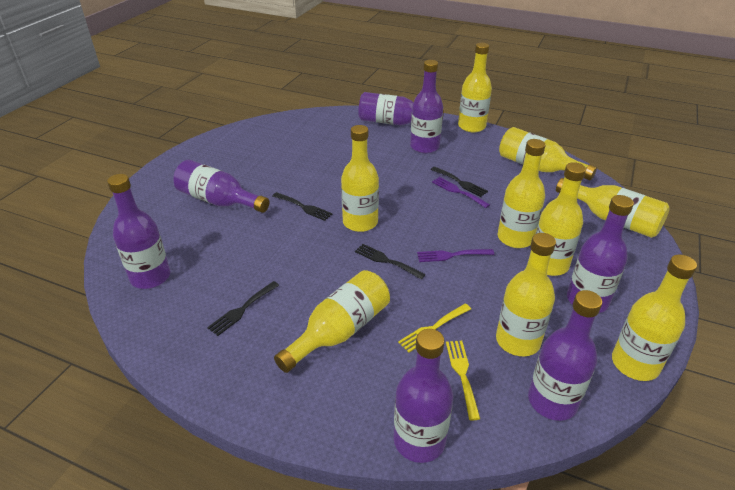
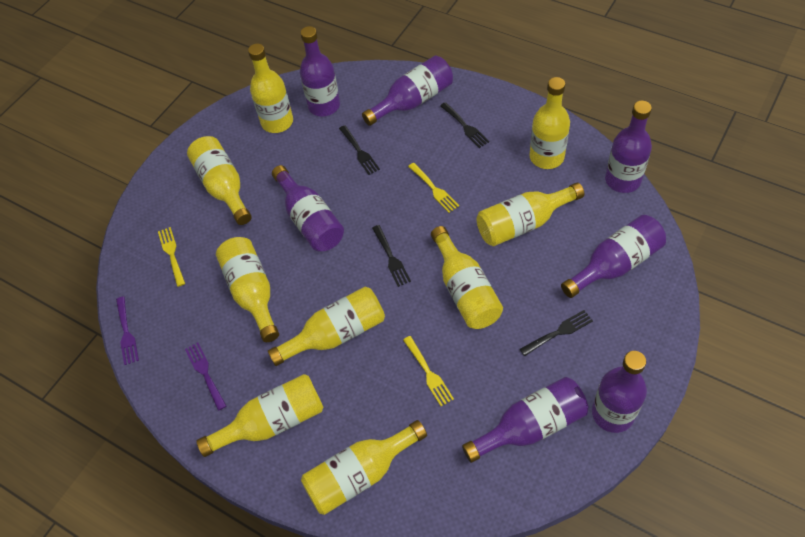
yellow fork: 2 -> 3

